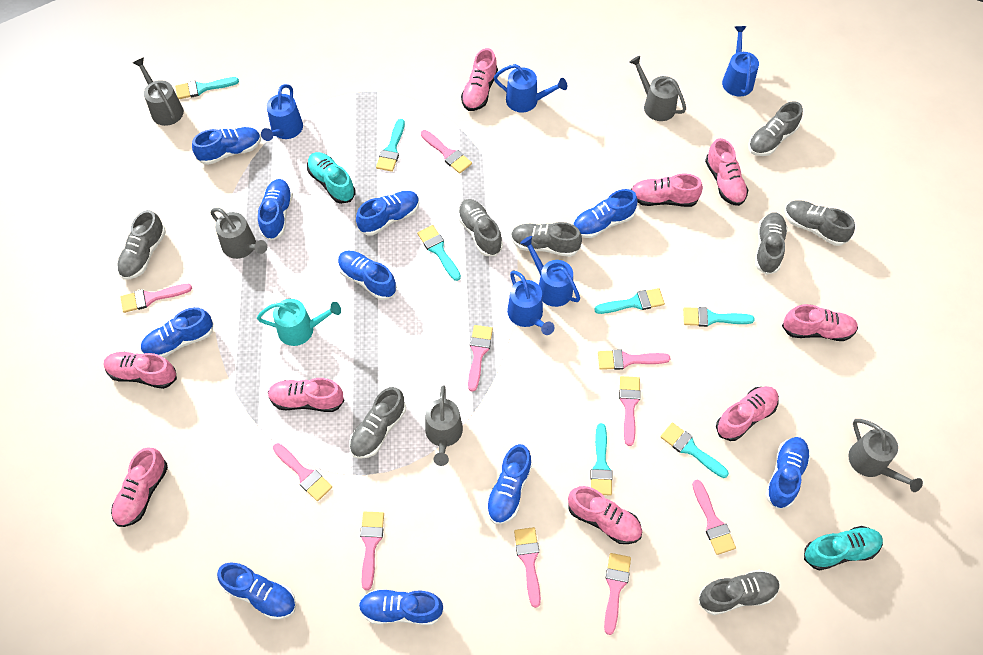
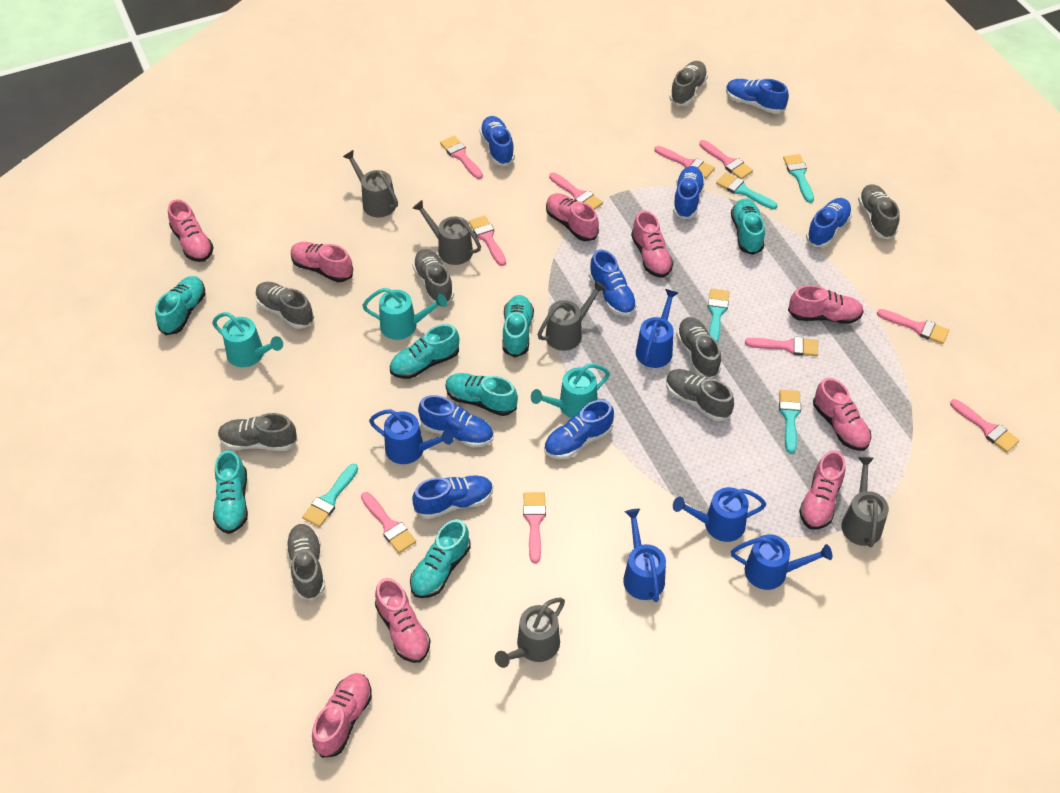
blue shoe: 10 -> 8
turquoise brush: 7 -> 5
turquoise shoe: 2 -> 7
turquoise watering can: 1 -> 3

